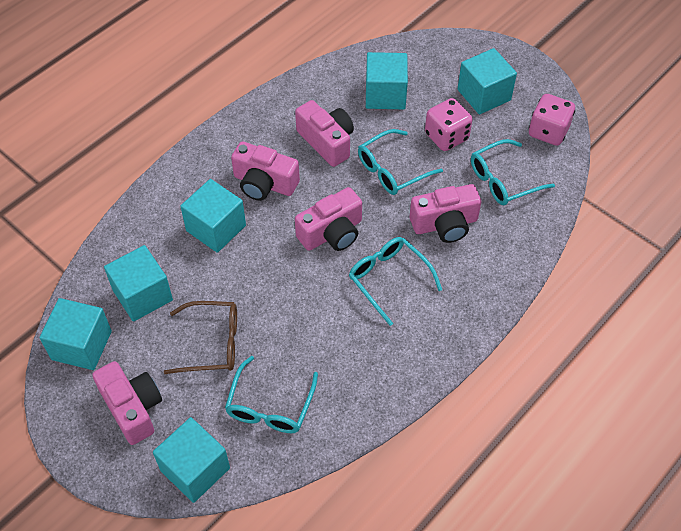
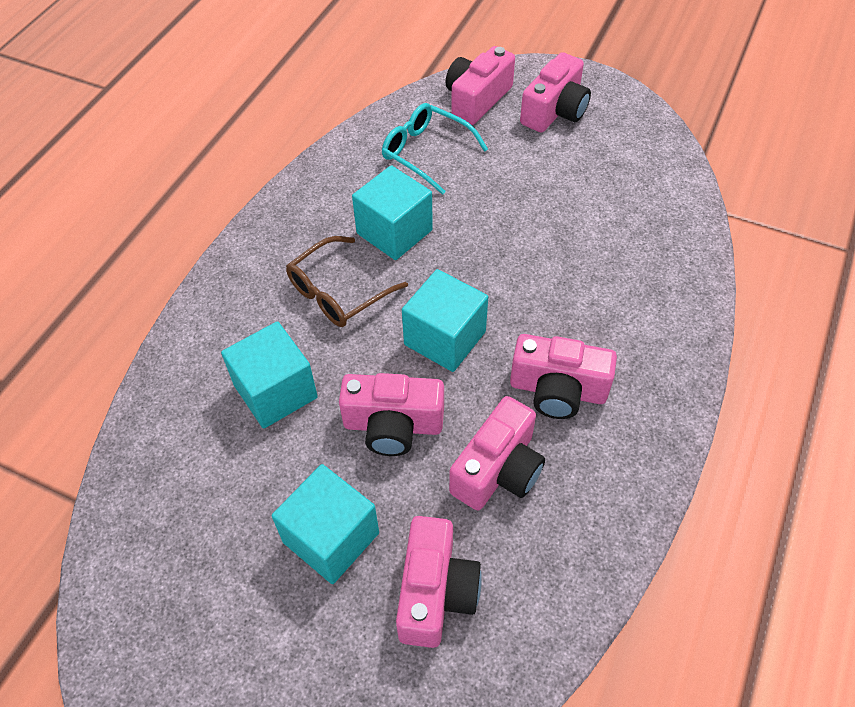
pink camera: 5 -> 6
pink dice: 2 -> 0
turquoise cube: 6 -> 4
turquoise glasses: 4 -> 1

